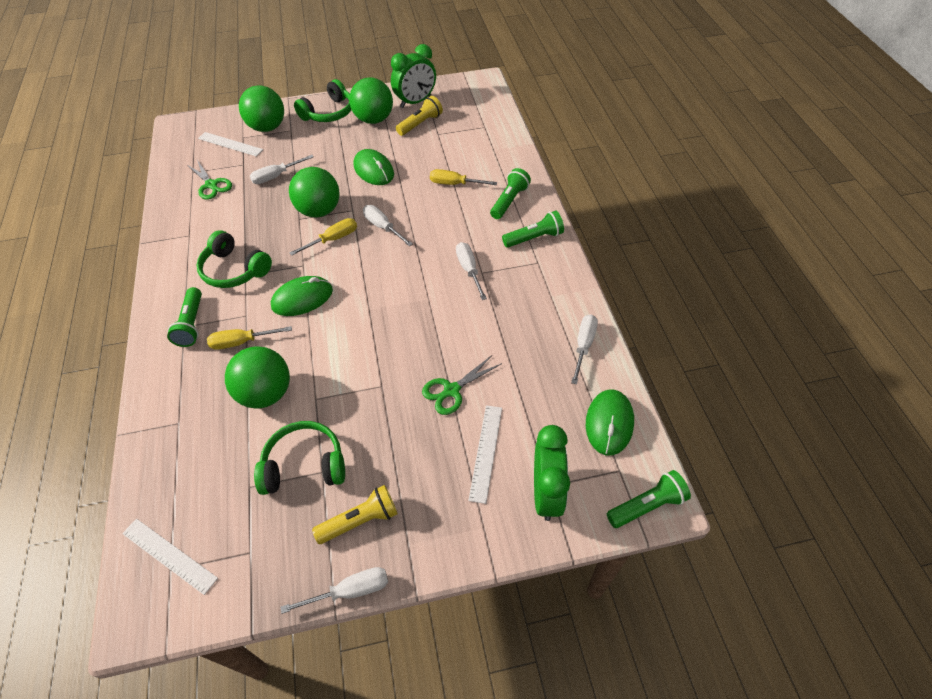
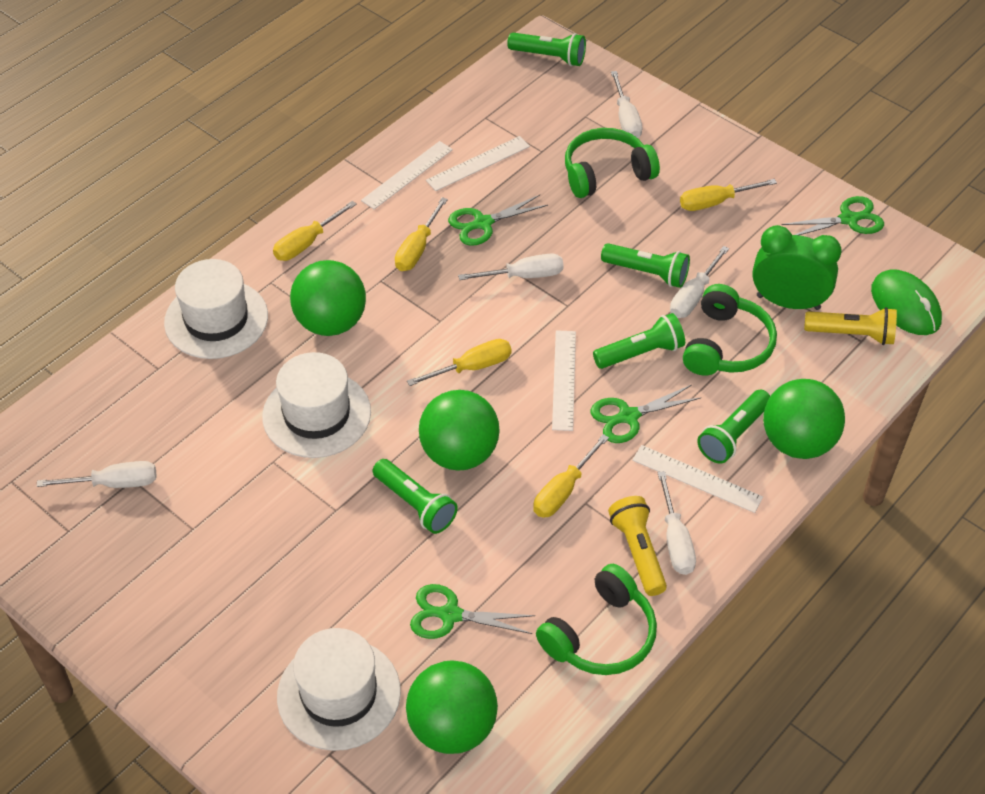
green clock: 2 -> 1
green flashlight: 4 -> 5
green mouse: 3 -> 1
green scissors: 2 -> 4
white hat: 0 -> 3
white ruler: 3 -> 4
yellow screwdriver: 3 -> 5

